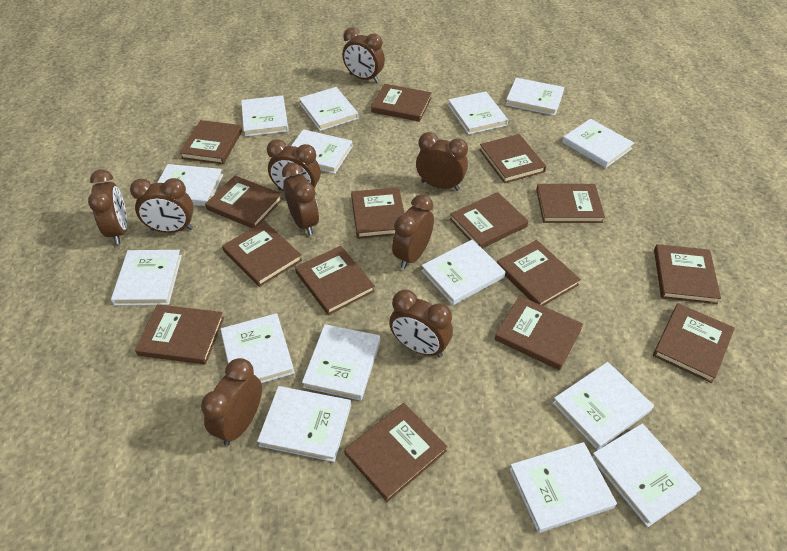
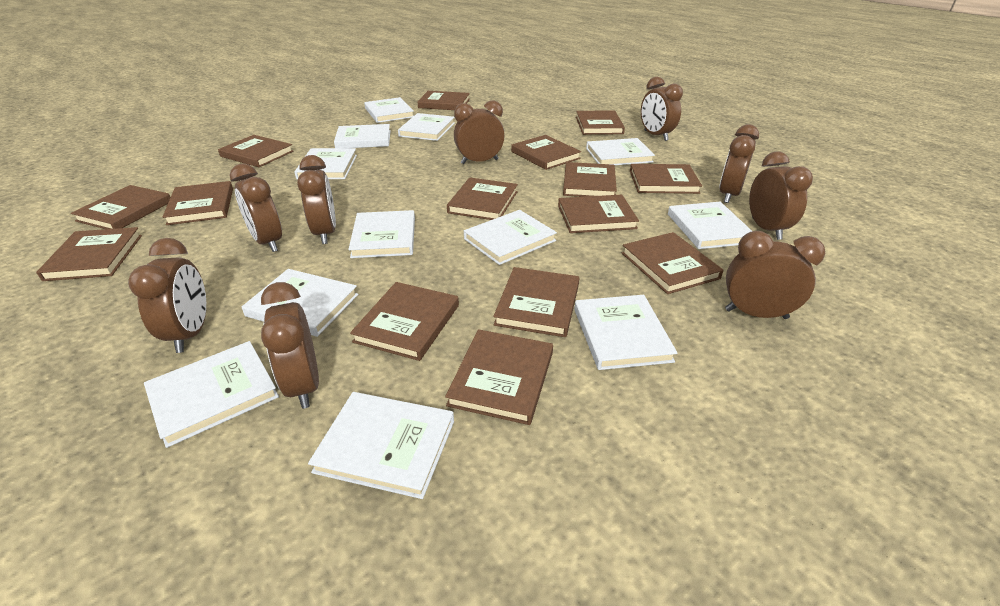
white book: 15 -> 12

